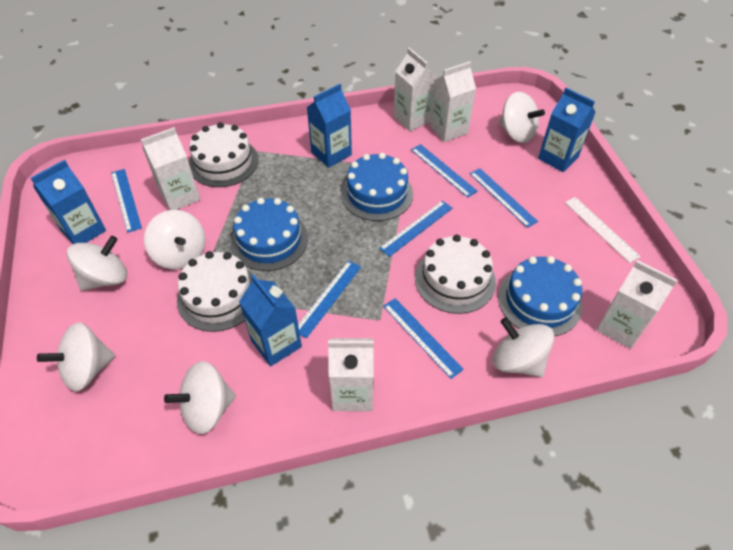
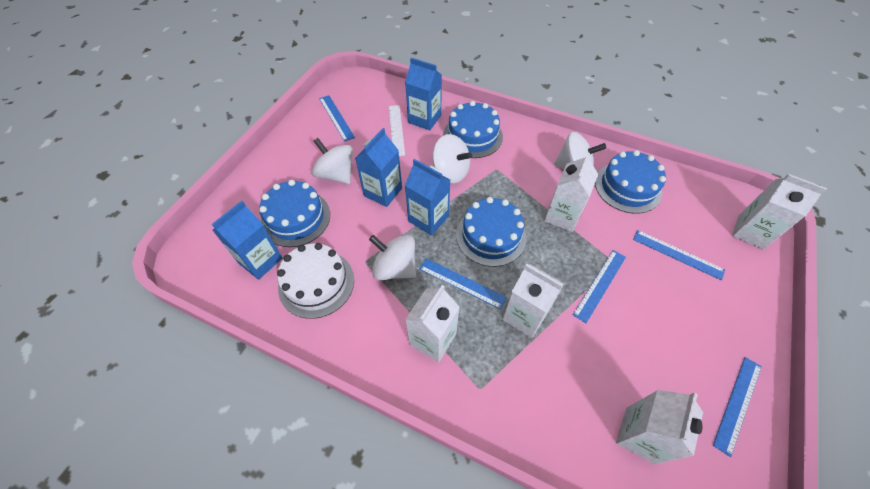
blue cake: 3 -> 4
blue ruler: 6 -> 5
white cake: 3 -> 1
white spinning top: 6 -> 4

